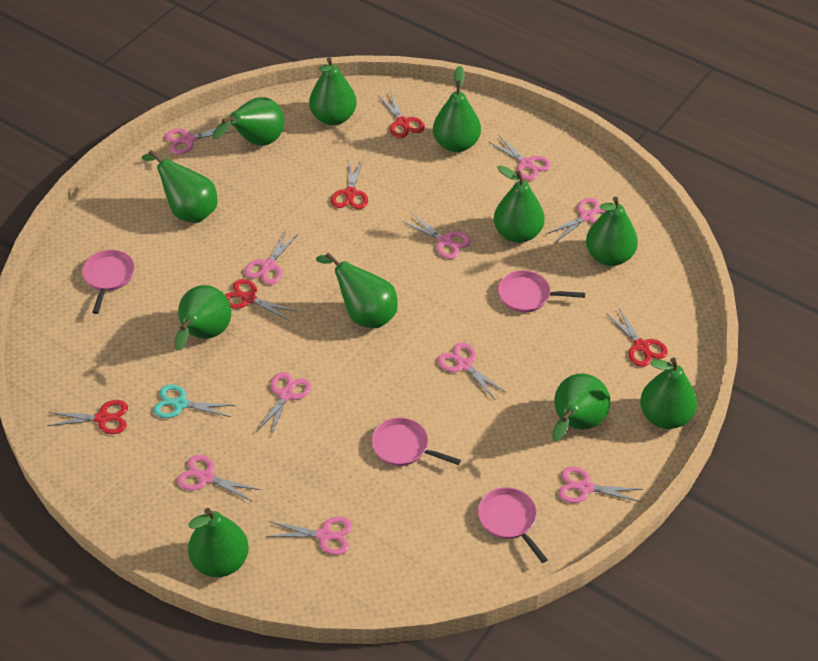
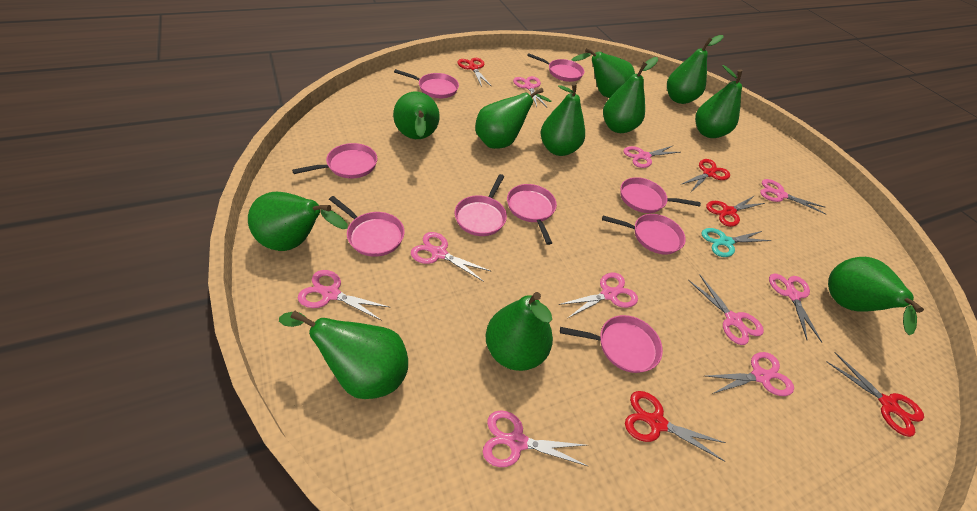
pink pan: 4 -> 9

